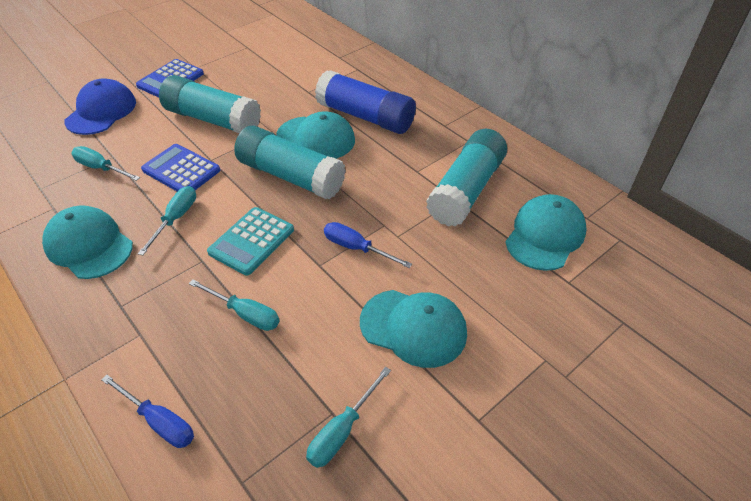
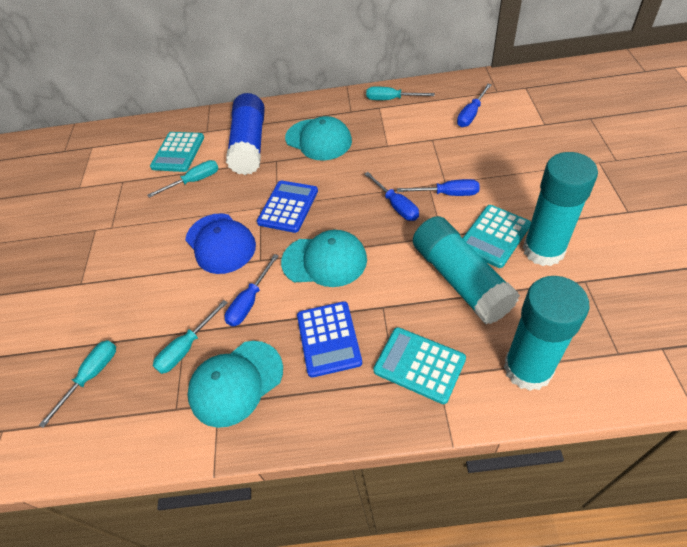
blue screwdriver: 2 -> 4
turquoise calculator: 1 -> 3
turquoise cap: 4 -> 3

